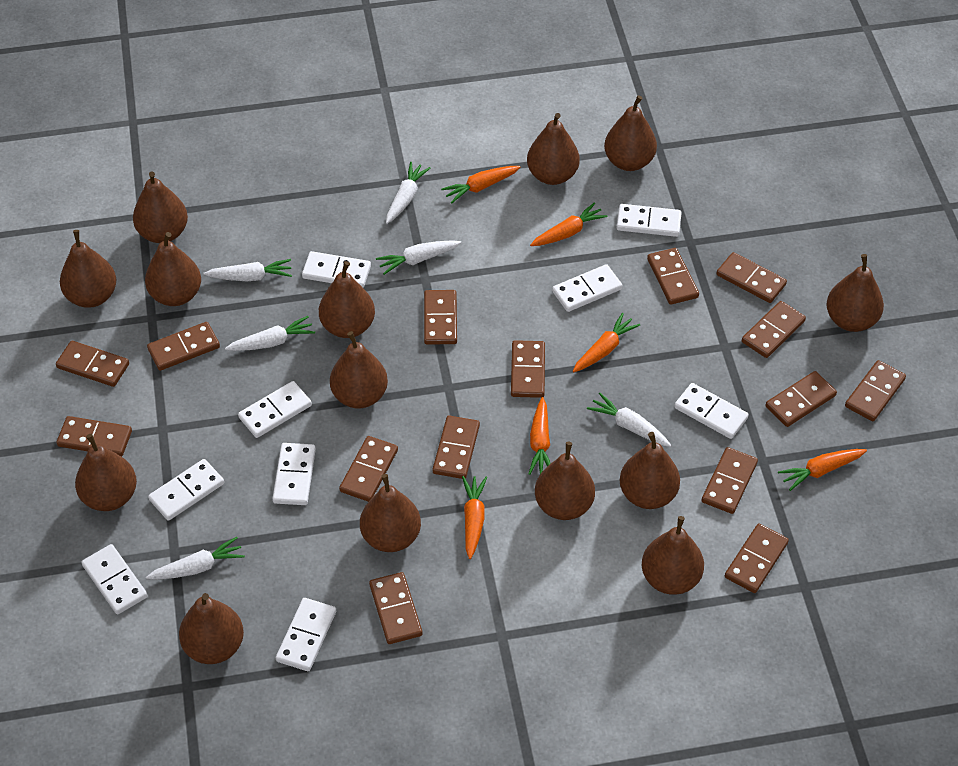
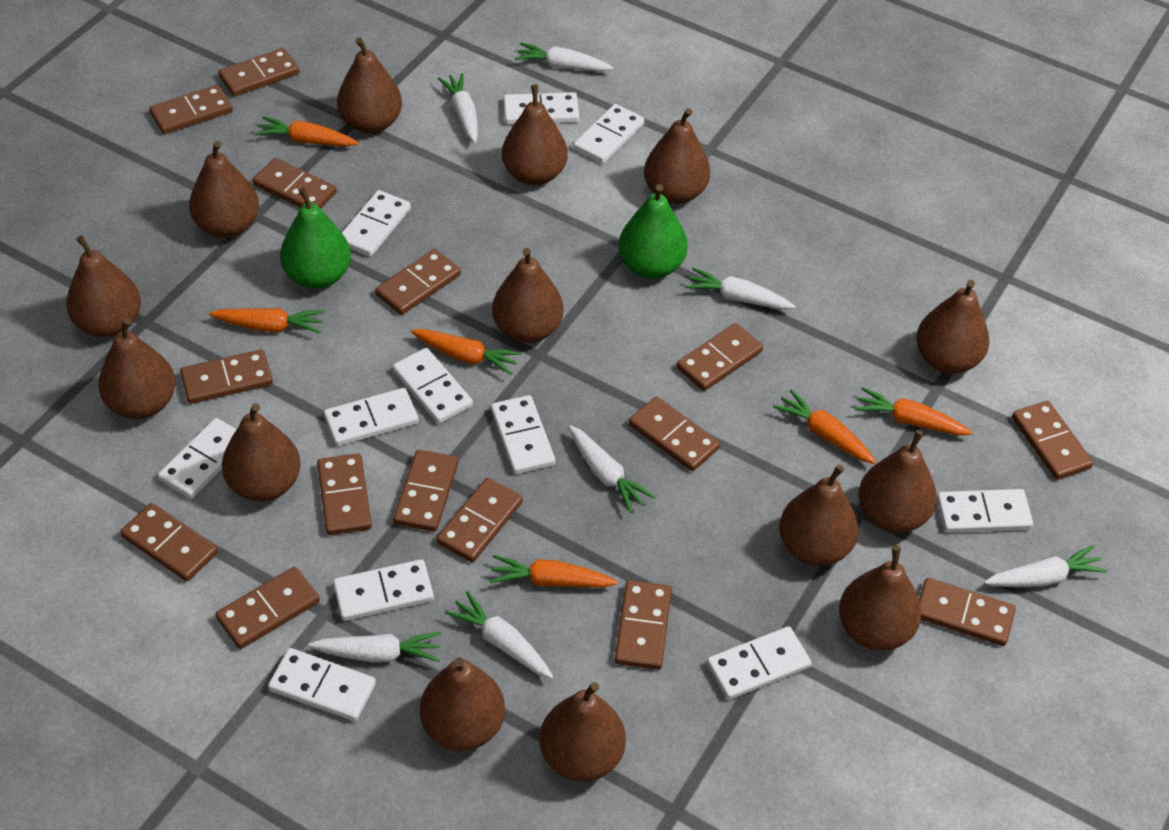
green pear: 0 -> 2
white carrot: 6 -> 7
white domino: 9 -> 11

